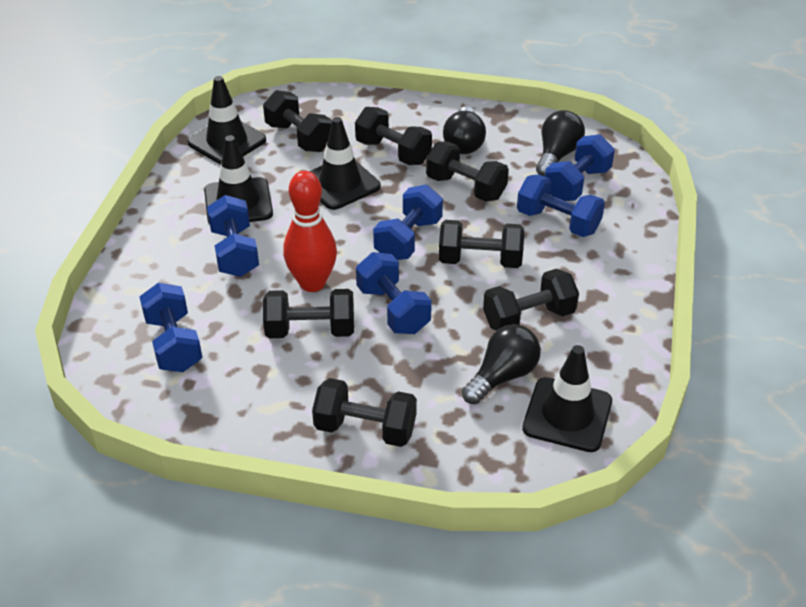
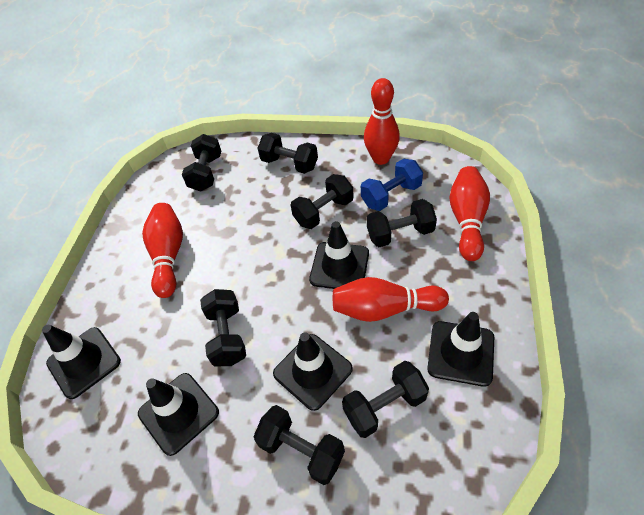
black light bulb: 3 -> 0
black traffic cone: 4 -> 5
blue dumbbell: 6 -> 1
red bowling pin: 1 -> 4

